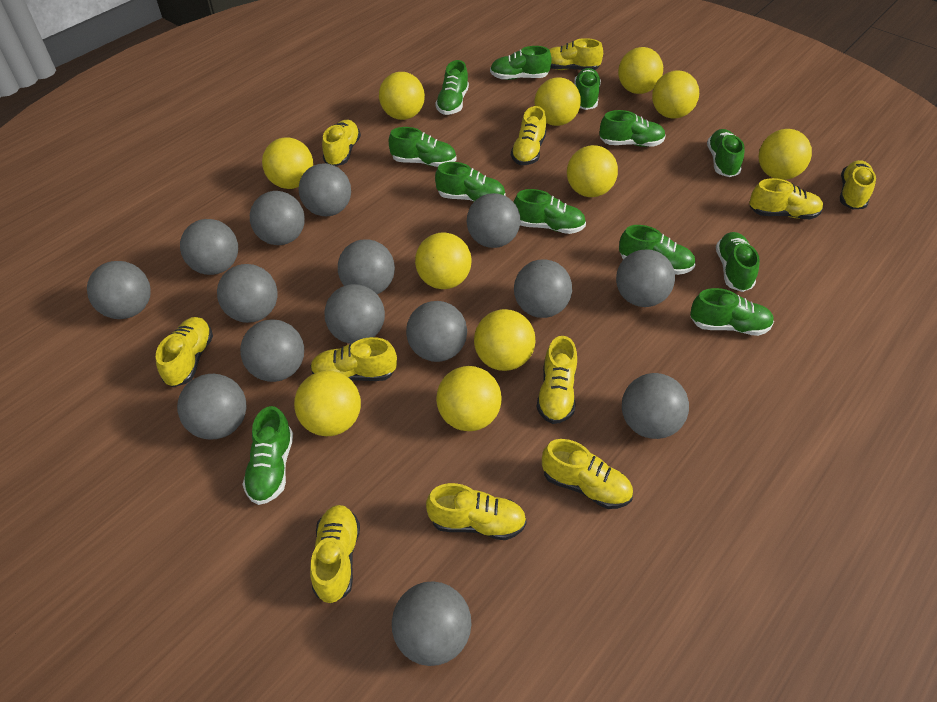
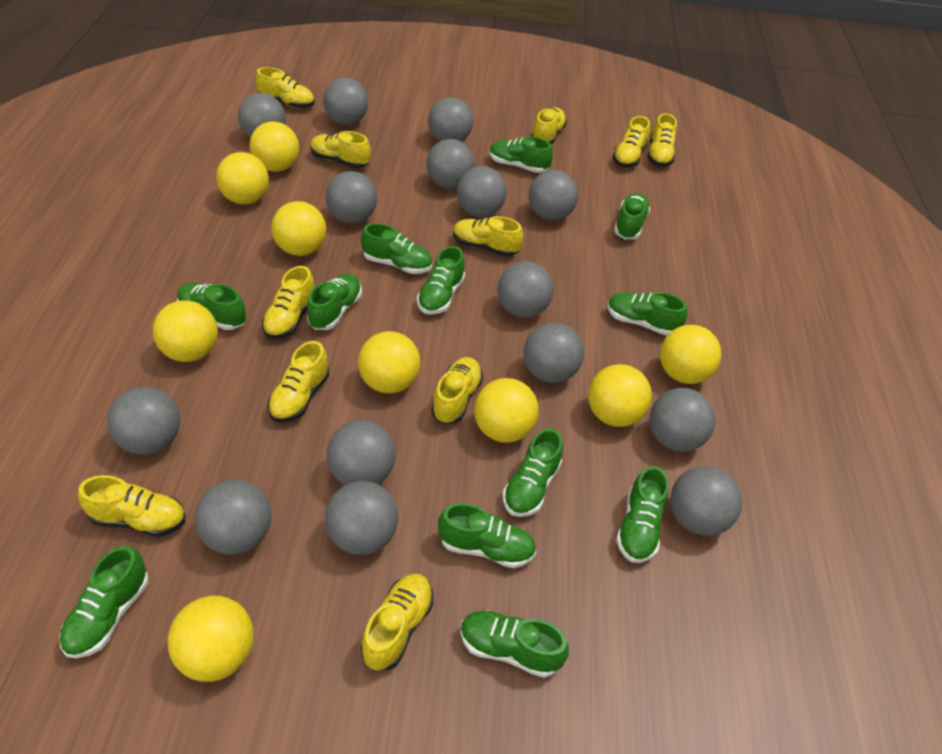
yellow ball: 11 -> 9

